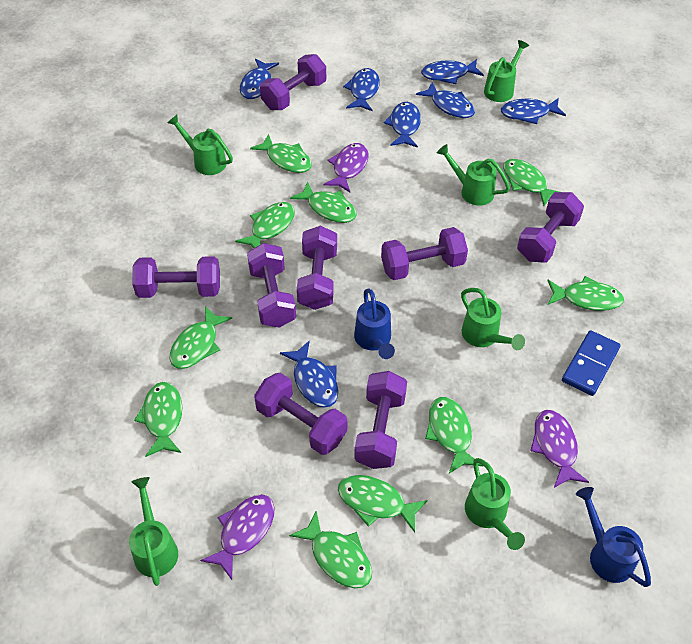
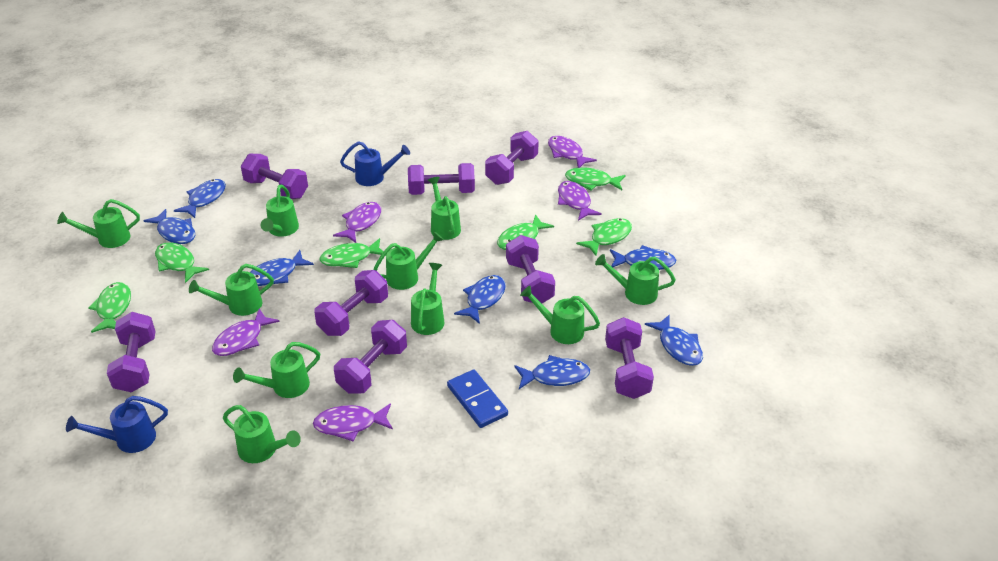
green fish: 10 -> 6
green watering can: 6 -> 10
purple fish: 3 -> 5

